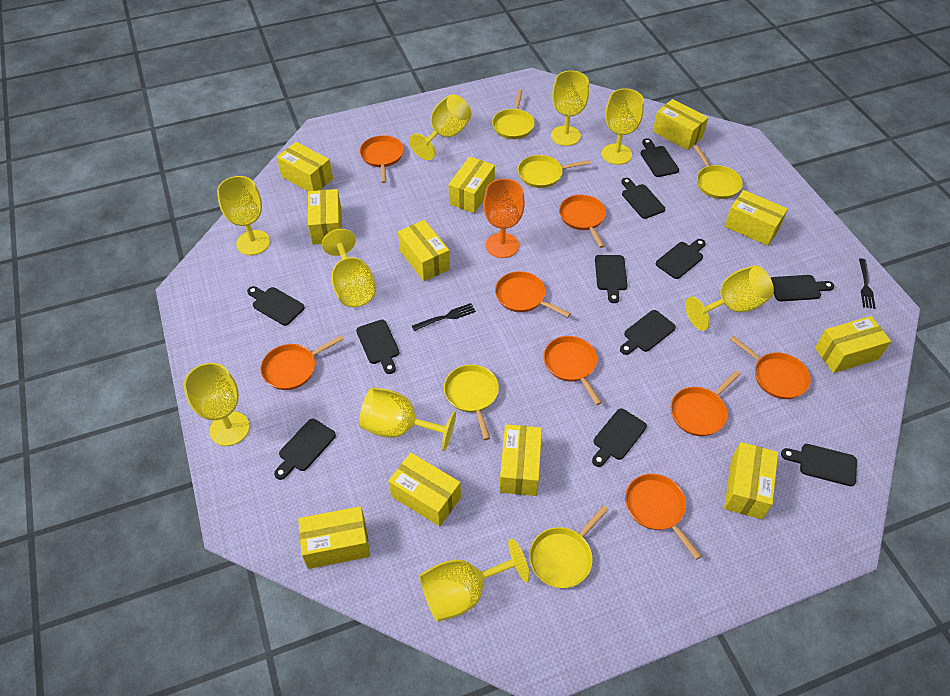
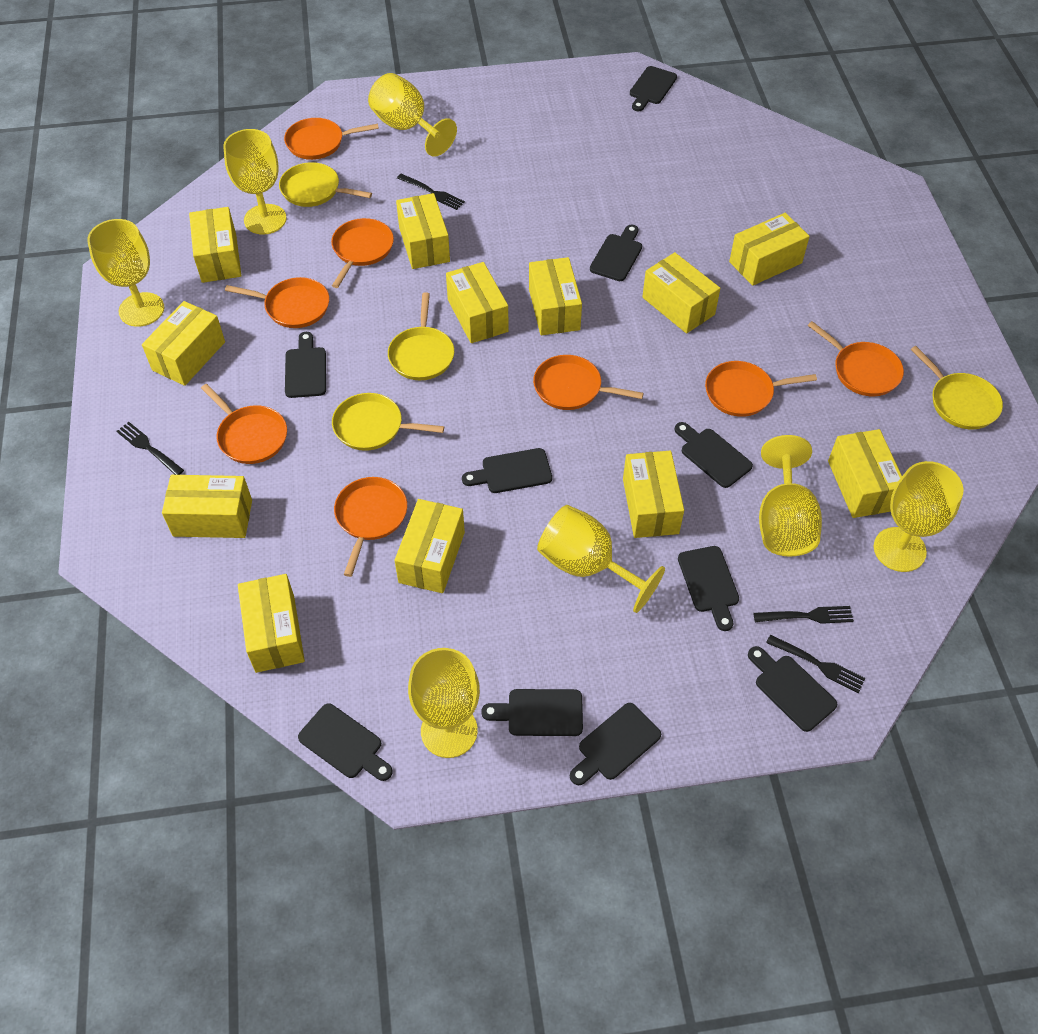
black cutting board: 11 -> 10
black fork: 2 -> 4
orange goblet: 1 -> 0
yellow box: 11 -> 12
yellow goblet: 9 -> 7
yellow pan: 5 -> 4

